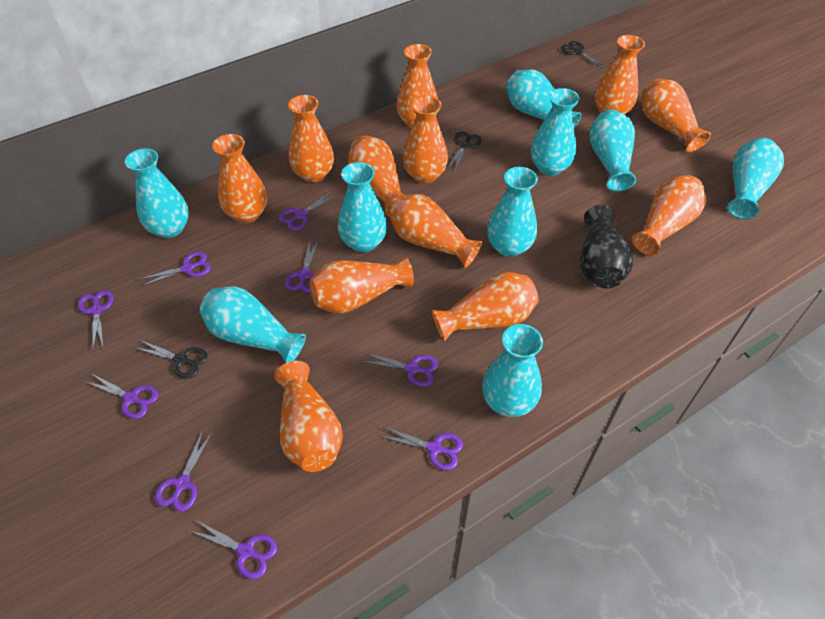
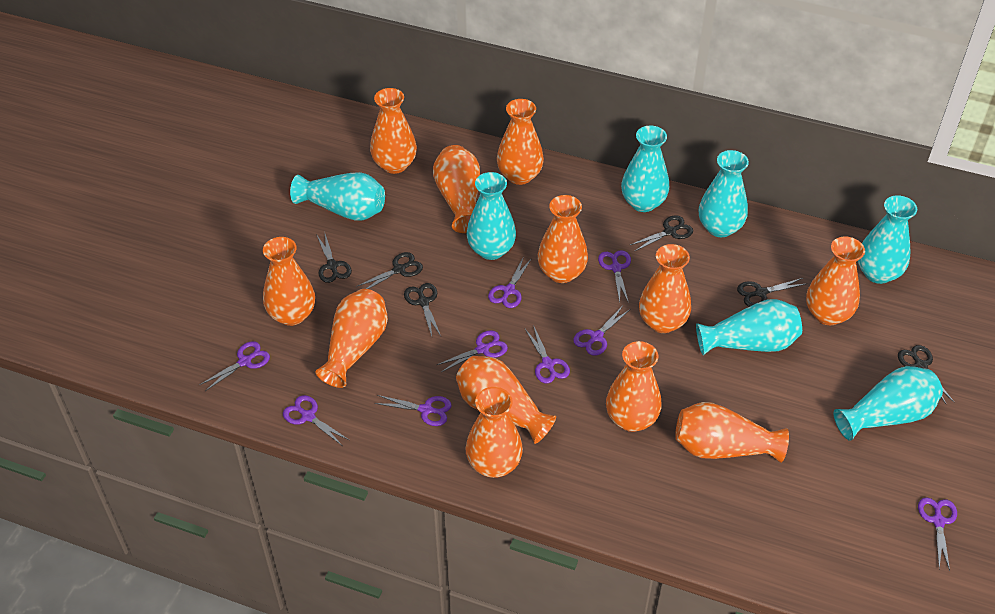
black scissors: 3 -> 6
black vase: 1 -> 0
turquoise vase: 9 -> 7

